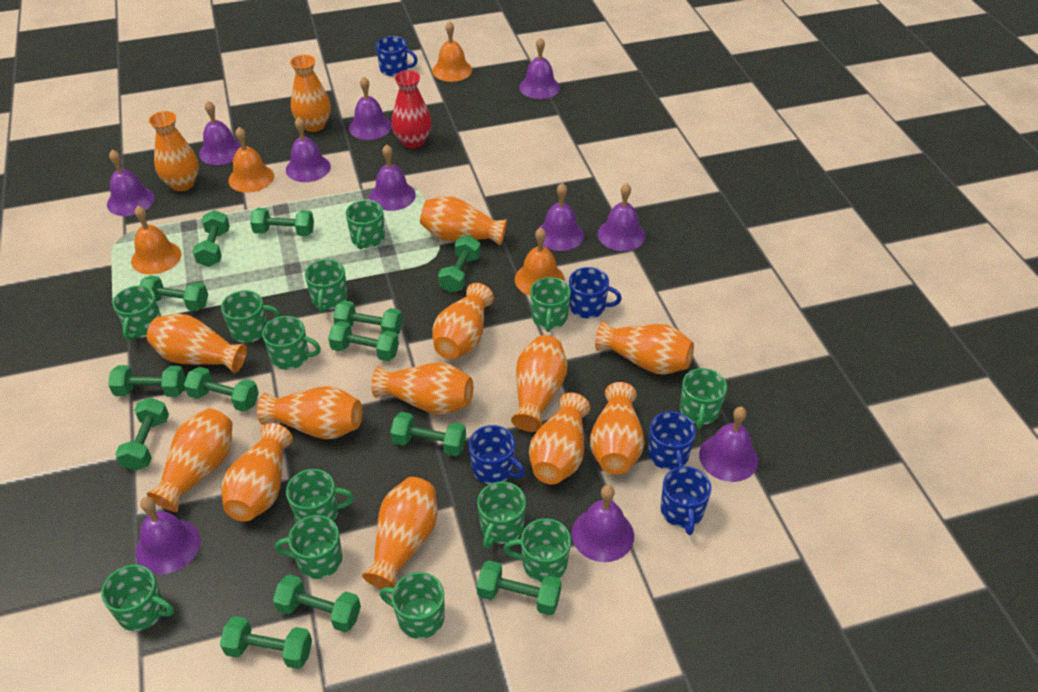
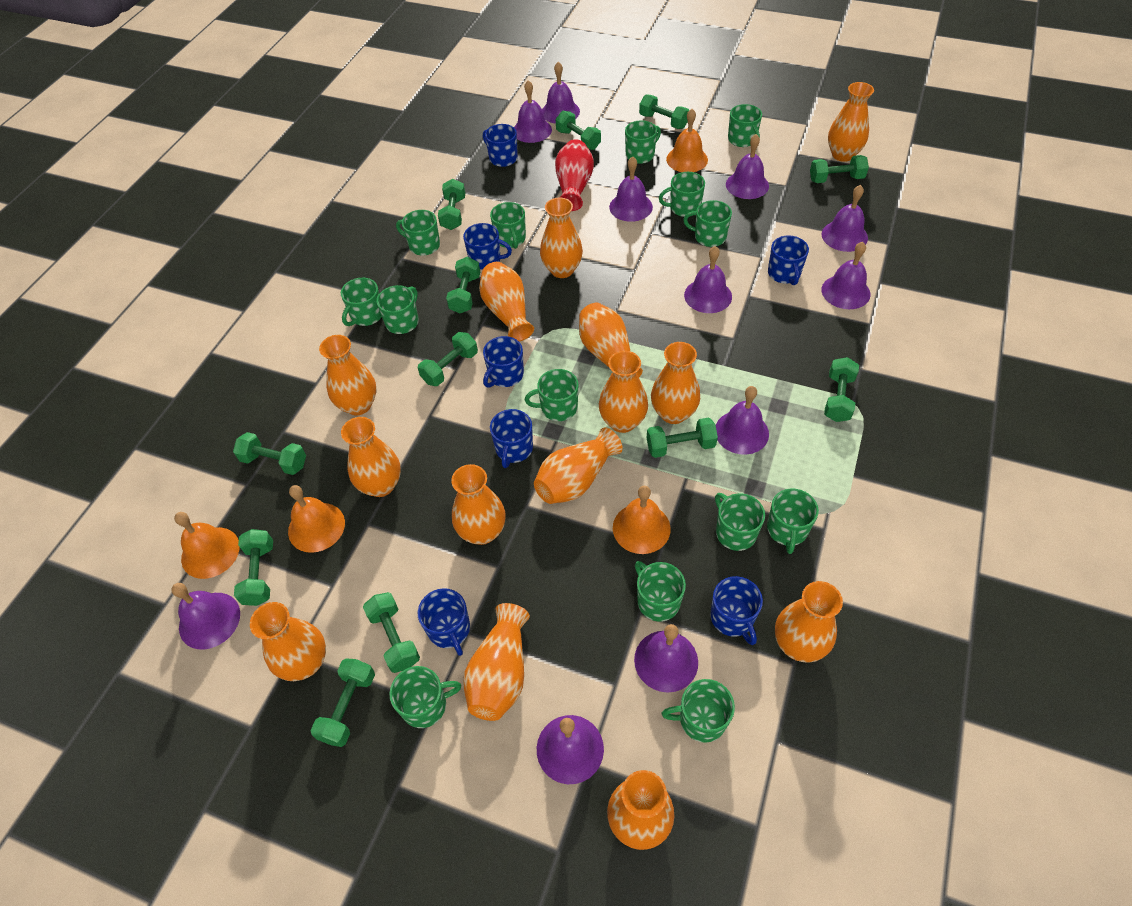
blue mug: 5 -> 7
green dumbbell: 13 -> 12
green mug: 13 -> 14

